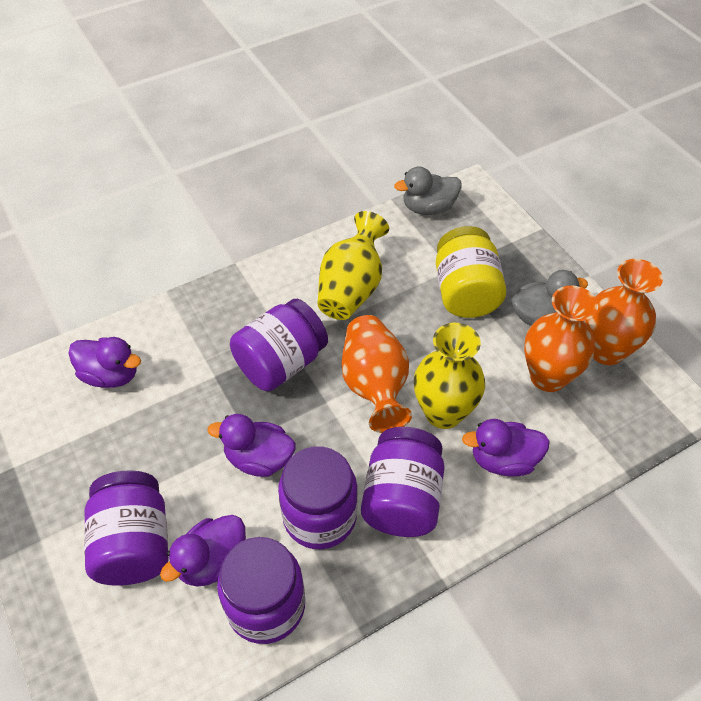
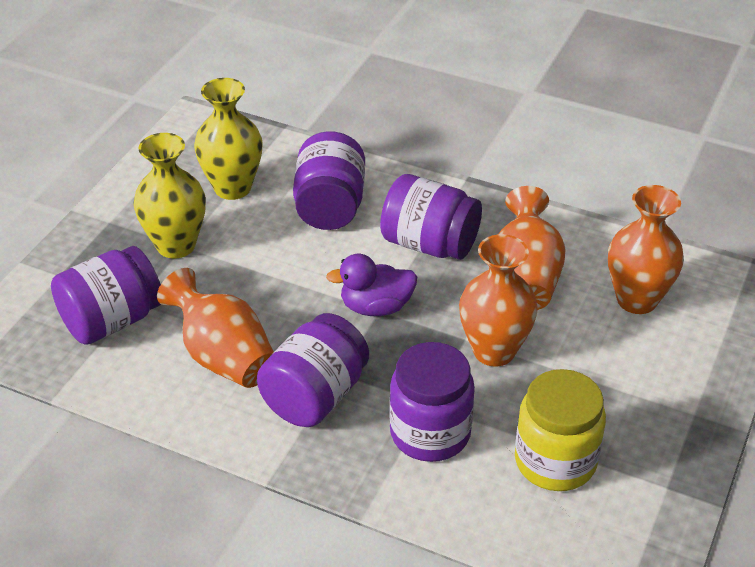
grey duck: 2 -> 0
orange vase: 3 -> 4
purple duck: 4 -> 1

